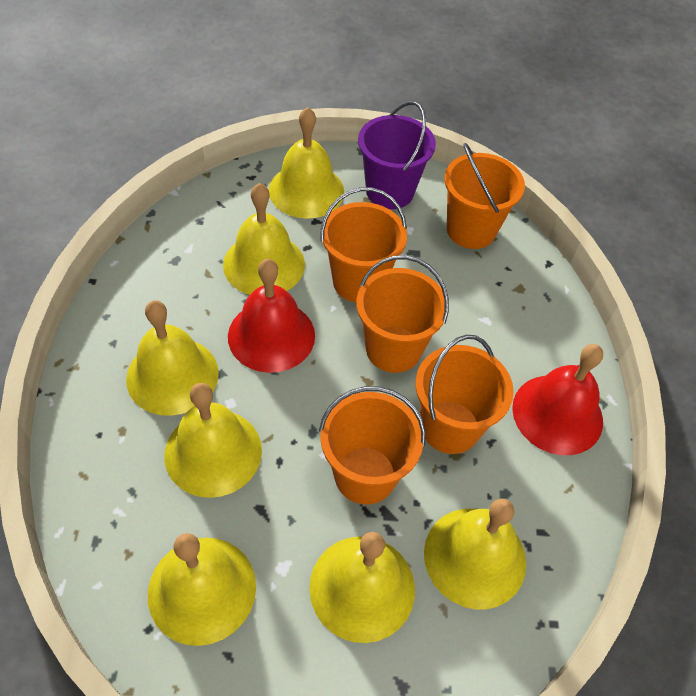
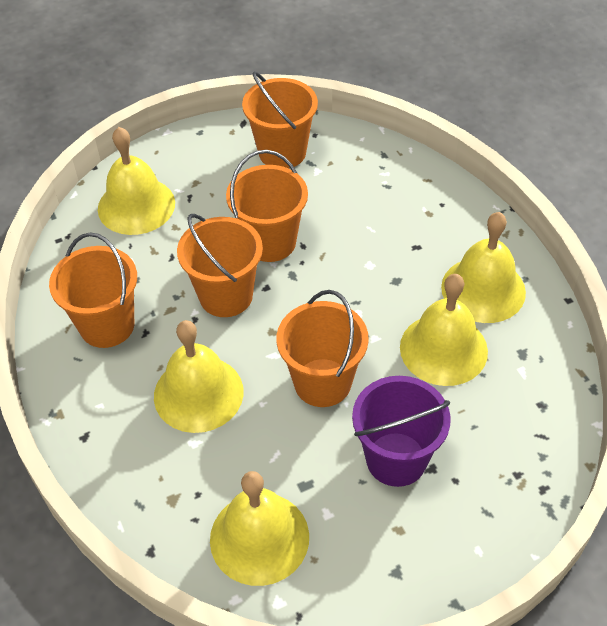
red bell: 2 -> 0
yellow bell: 7 -> 5

